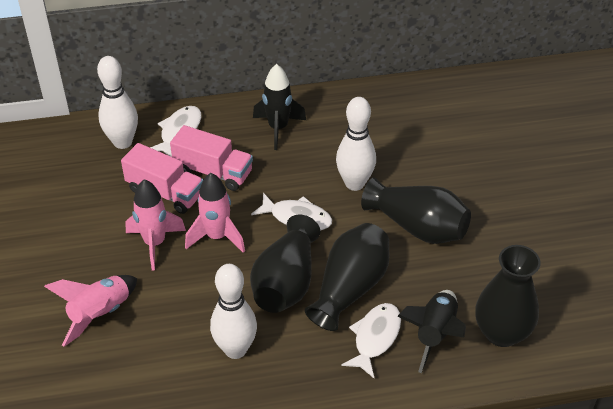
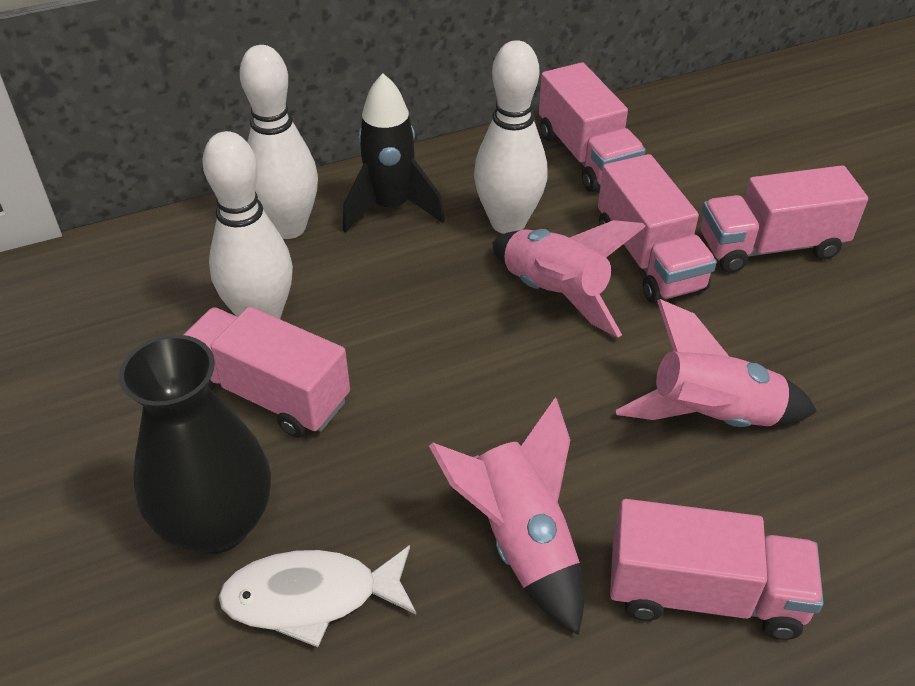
black rocket: 2 -> 1
black vase: 4 -> 1
pink truck: 2 -> 5
white fish: 3 -> 1

